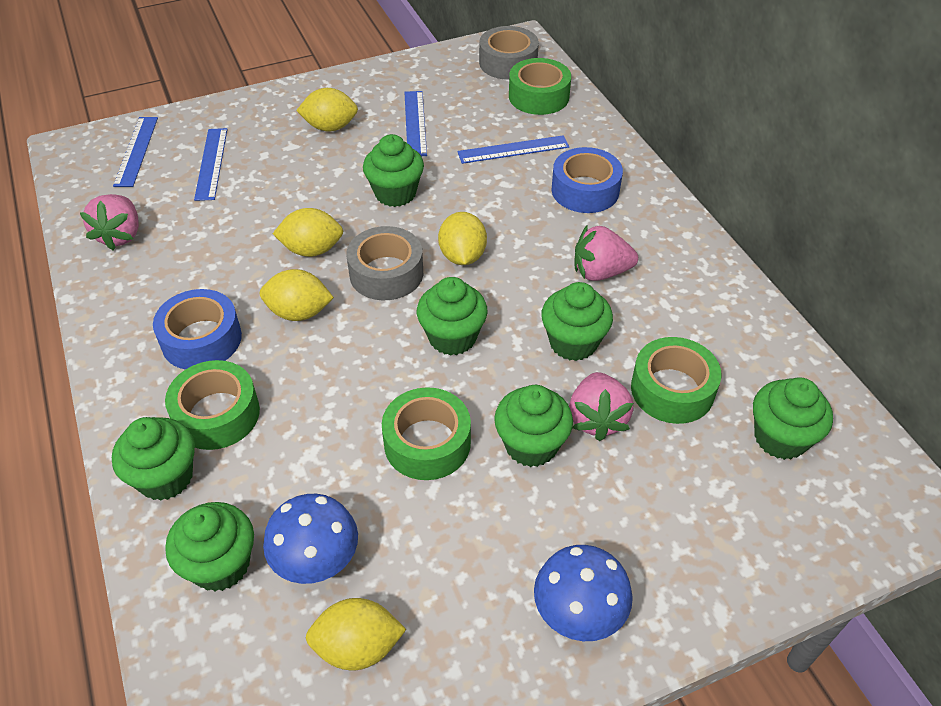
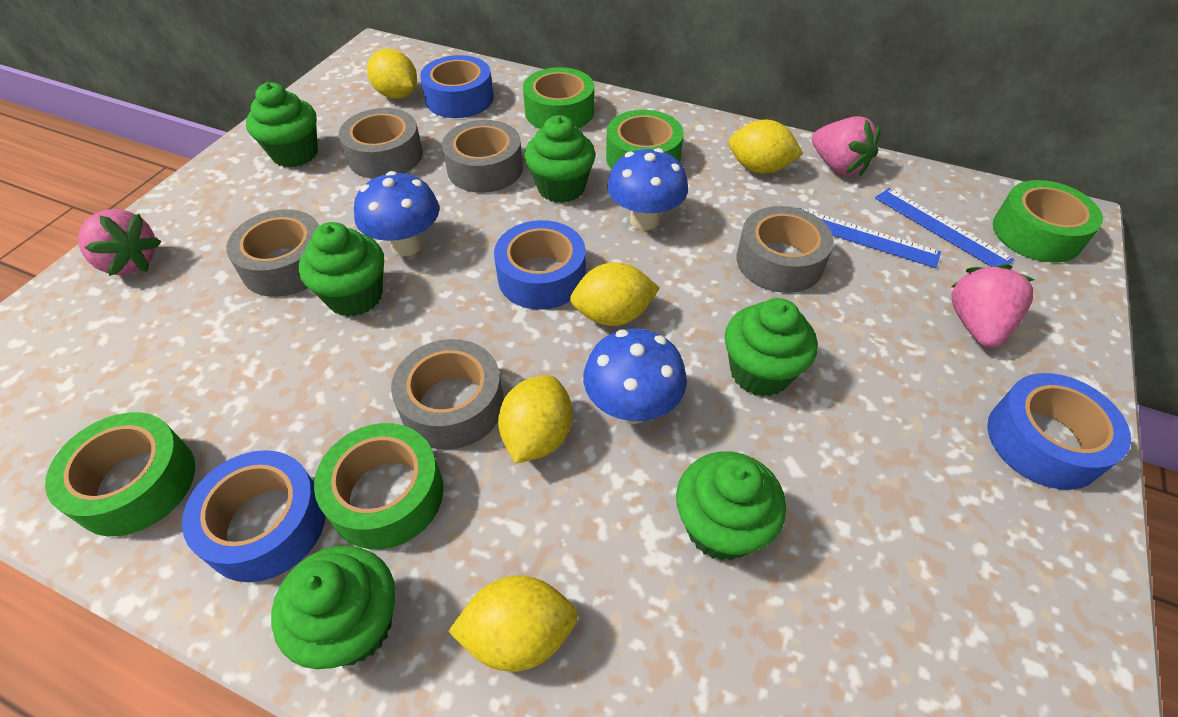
blue mushroom: 2 -> 3
blue ruler: 4 -> 2
blue tape: 2 -> 4
green cupcake: 7 -> 6
green tape: 4 -> 5
grey tape: 2 -> 5

